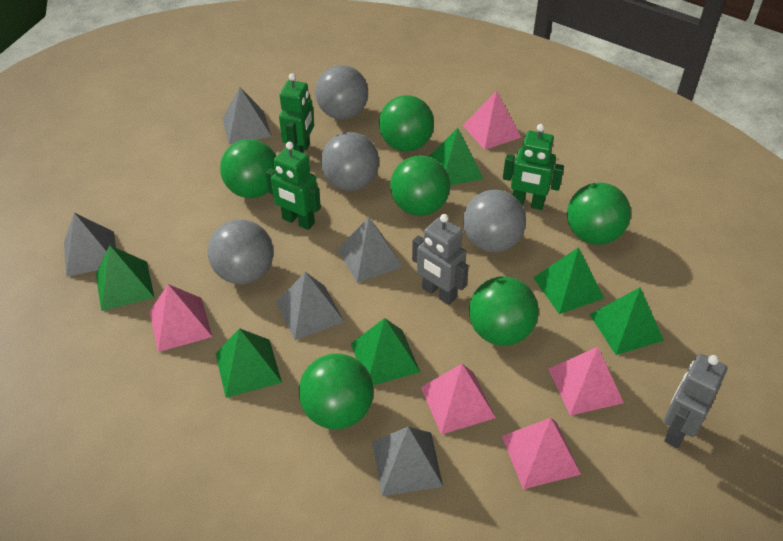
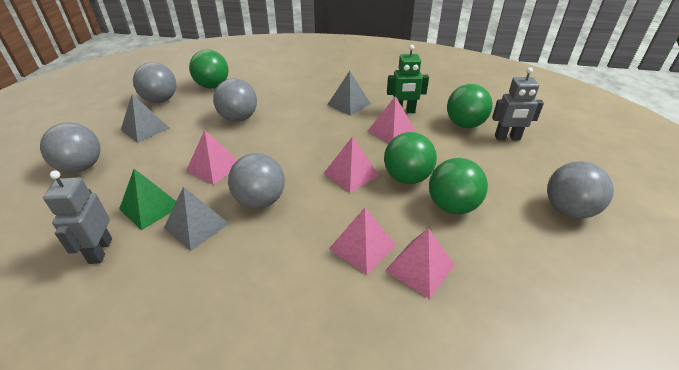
green ball: 6 -> 4
green pyramid: 6 -> 1
green robot: 3 -> 1
grey ball: 4 -> 5
grey pyramid: 5 -> 3

